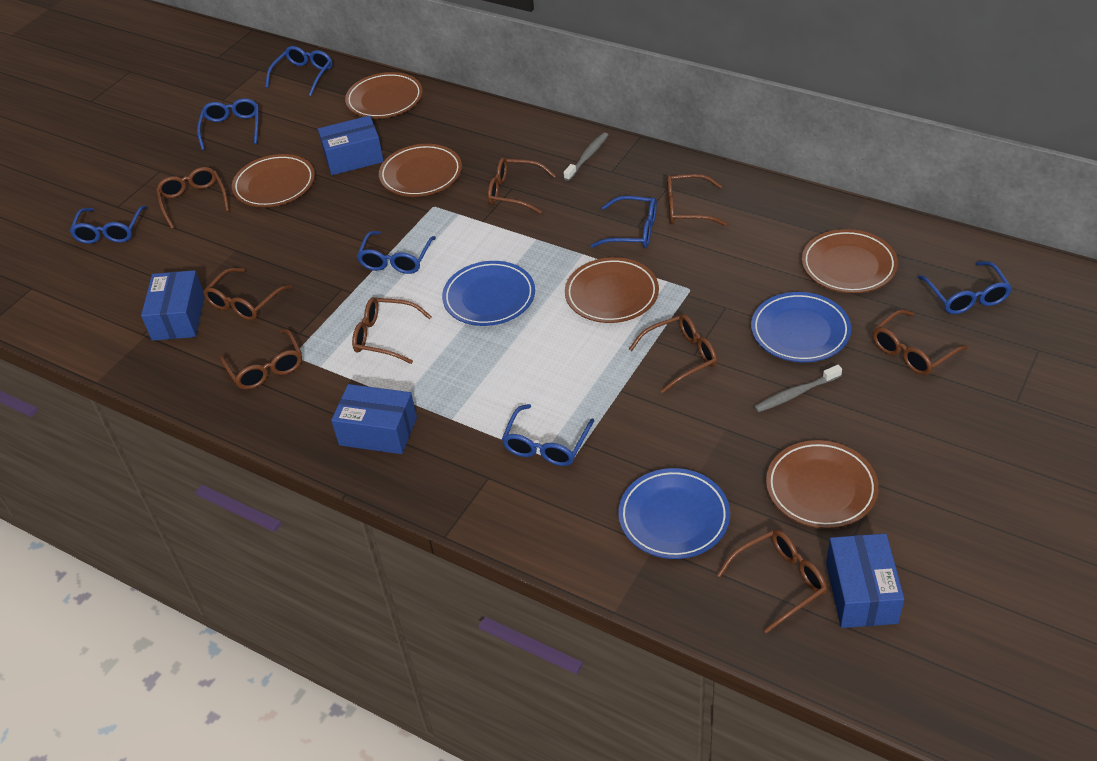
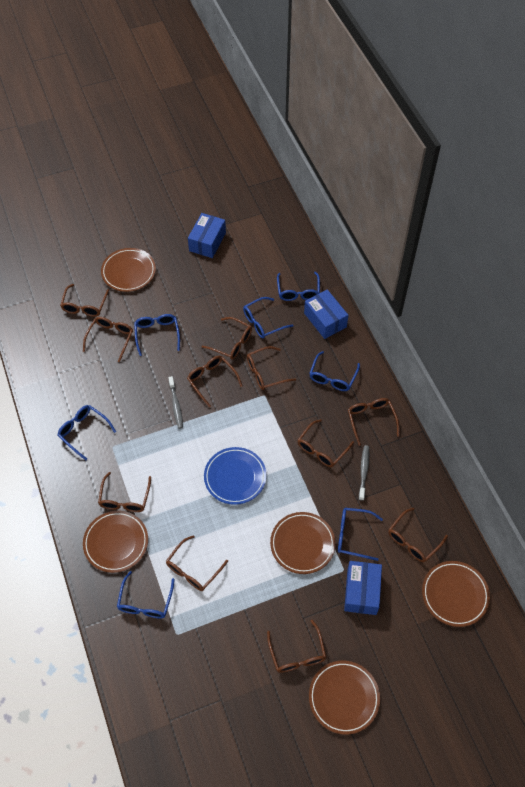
blue box: 4 -> 3
blue plate: 3 -> 1
brown glasses: 9 -> 11
brown plate: 6 -> 5

